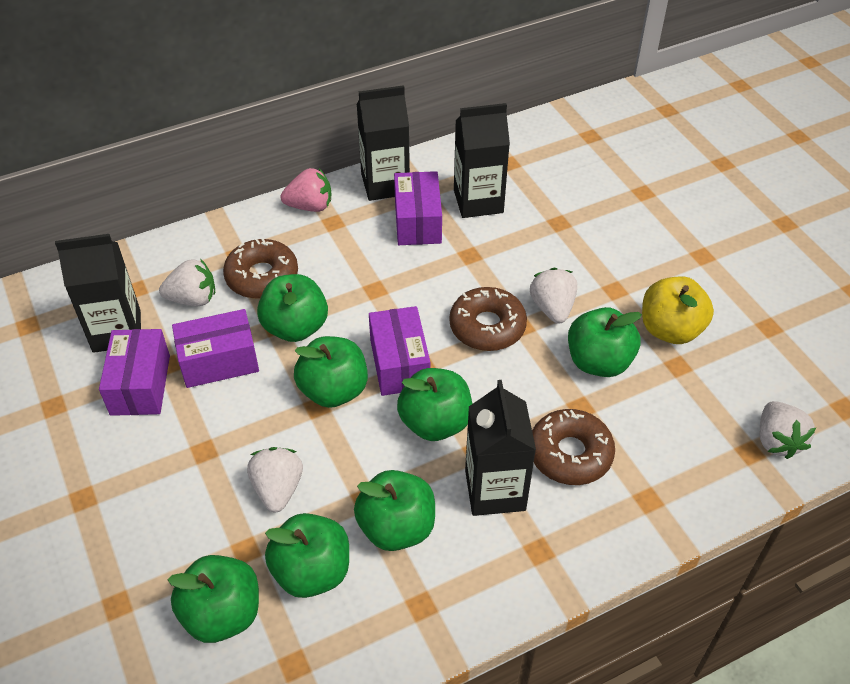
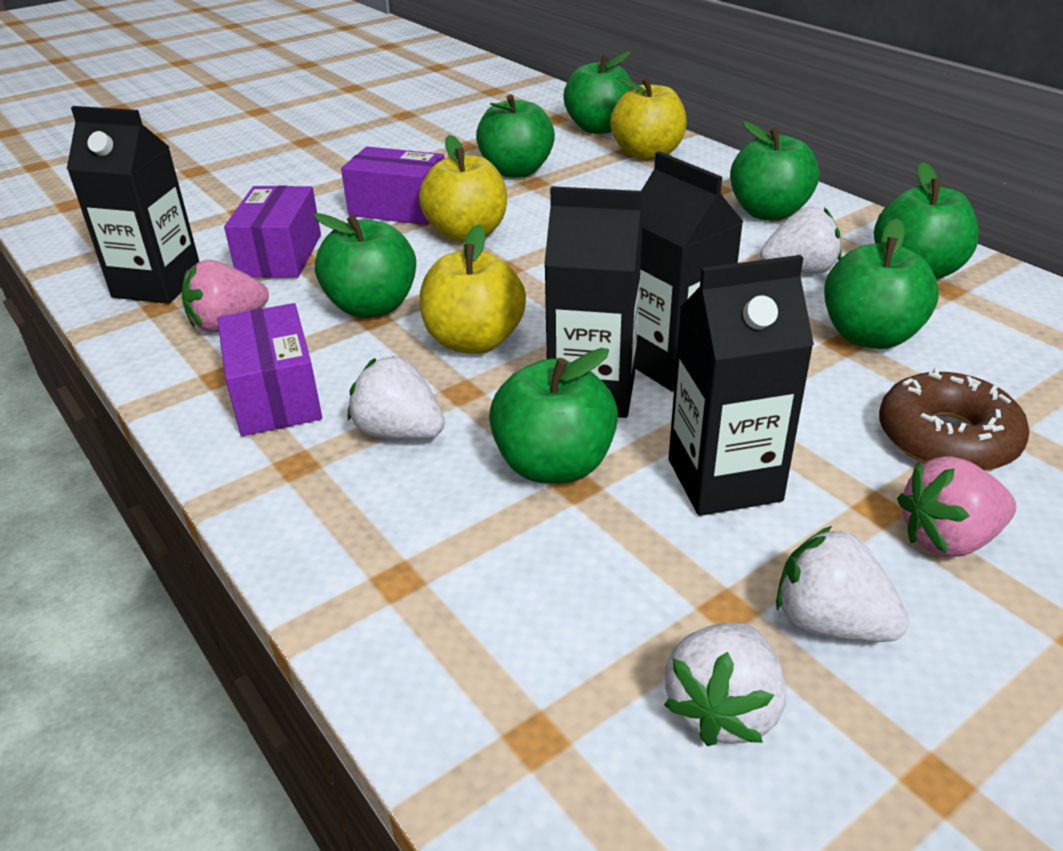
brown donut: 3 -> 1
pink strawberry: 1 -> 2
purple box: 4 -> 3
yellow apple: 1 -> 3

